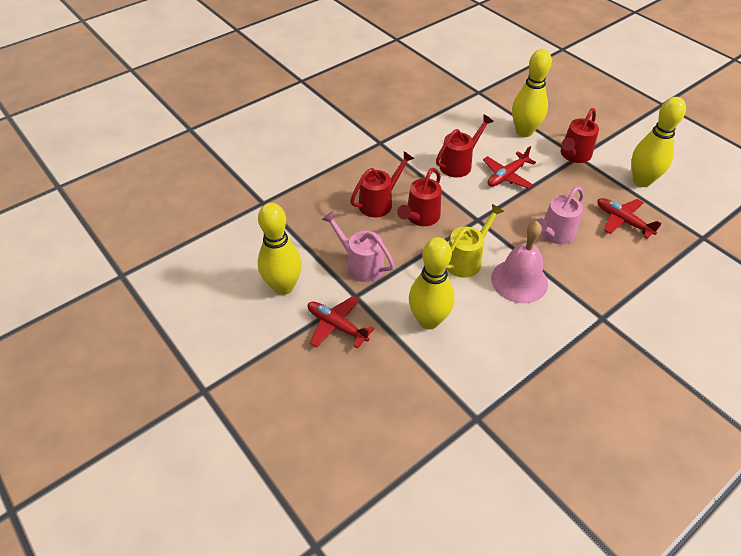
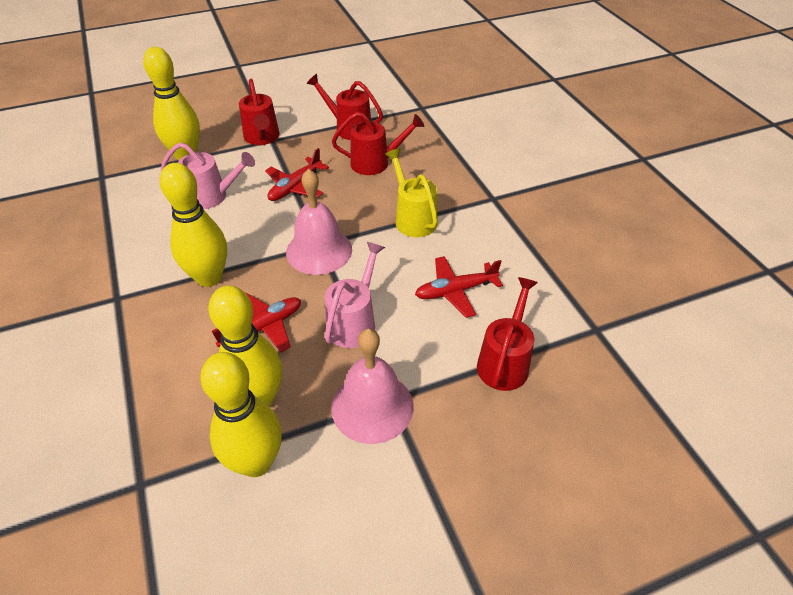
pink bell: 1 -> 2

